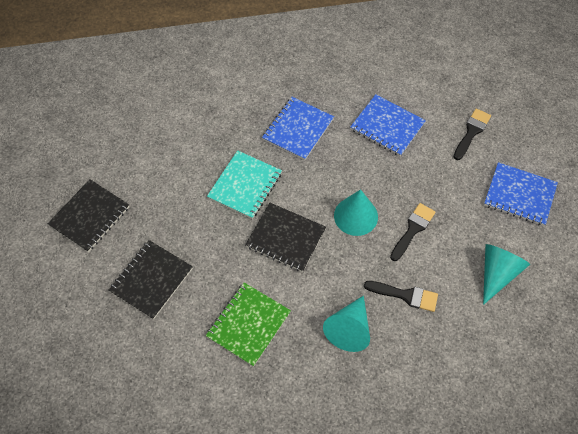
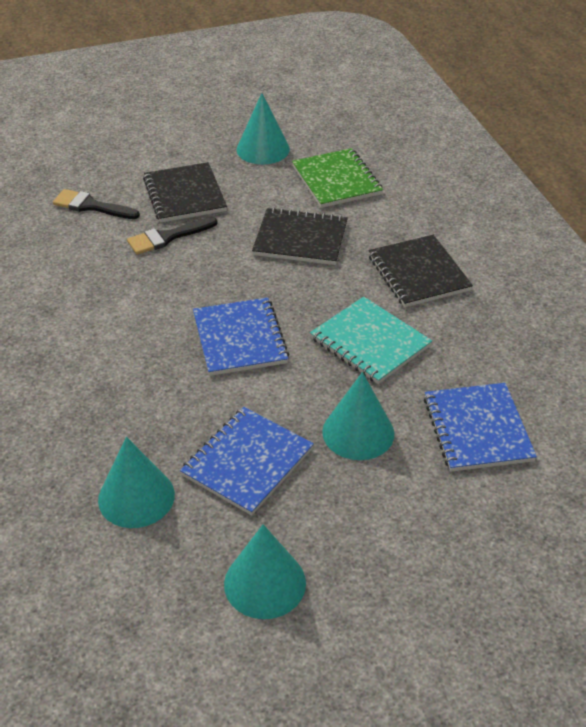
black brush: 3 -> 2
turquoise cone: 3 -> 4

